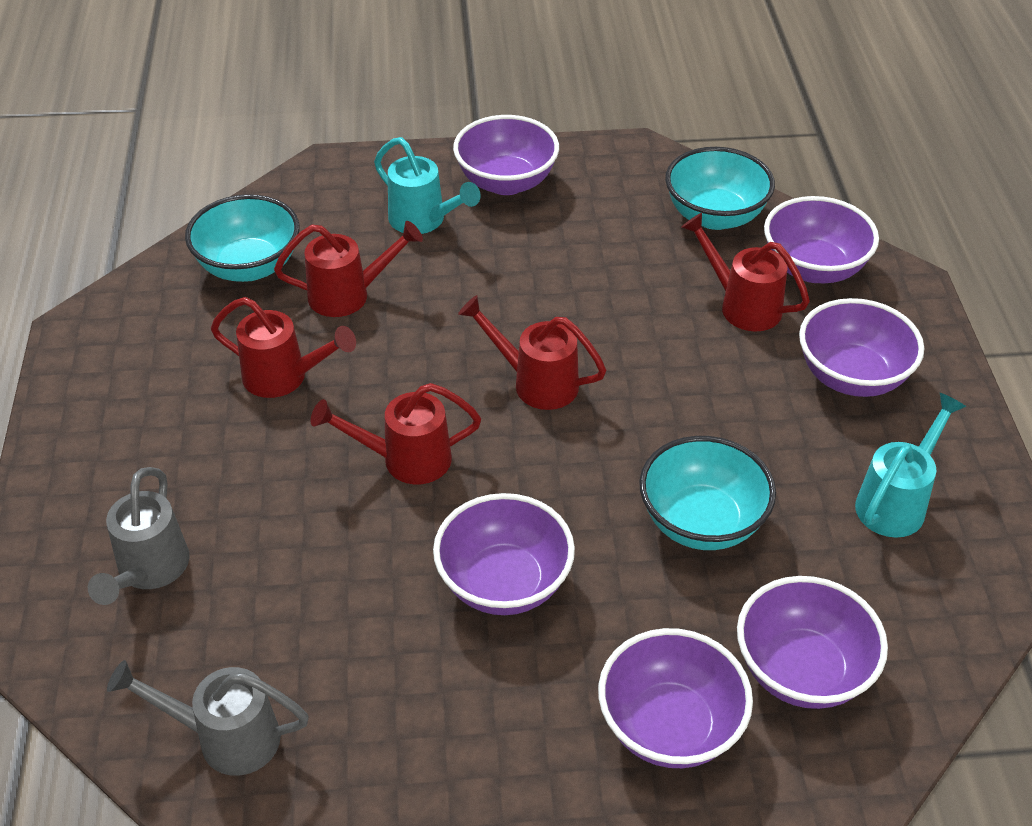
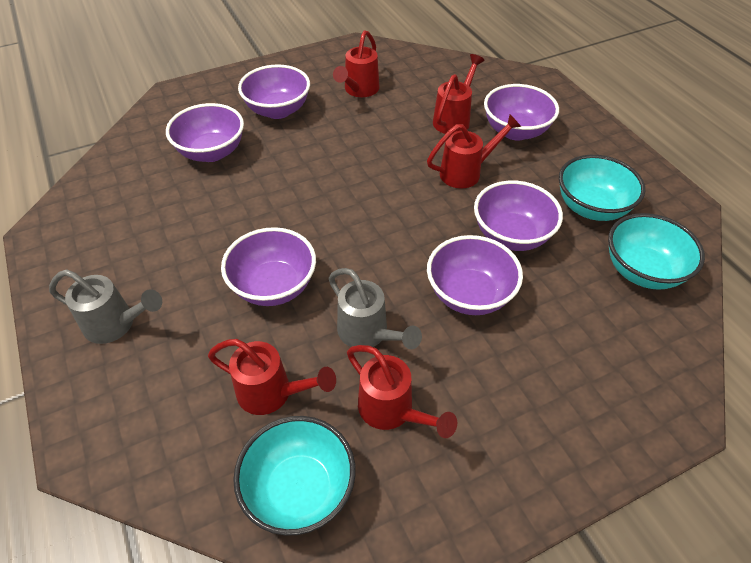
turquoise watering can: 2 -> 0

